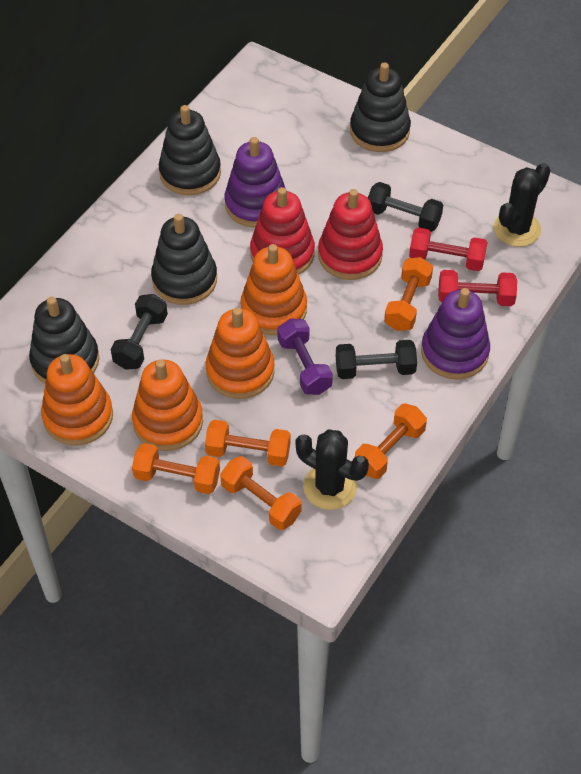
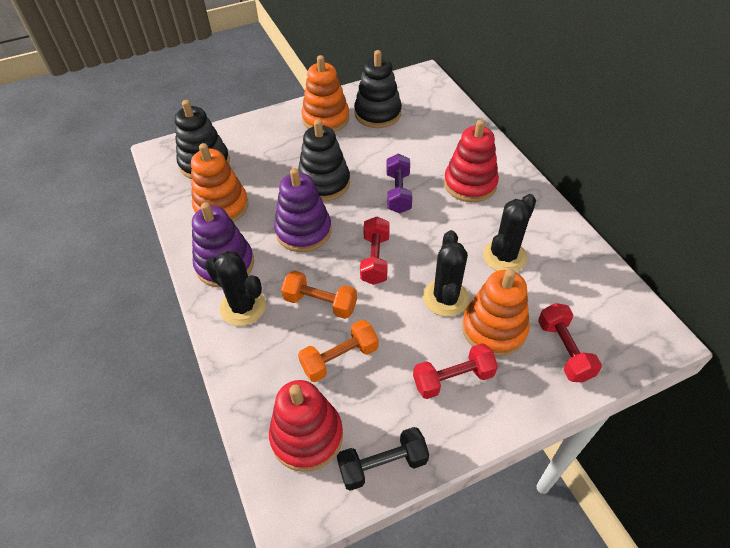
black cactus: 2 -> 3
black dumbbell: 3 -> 1
black stacking toy: 4 -> 3
orange dumbbell: 5 -> 2
orange stacking toy: 4 -> 3
red dumbbell: 2 -> 3

